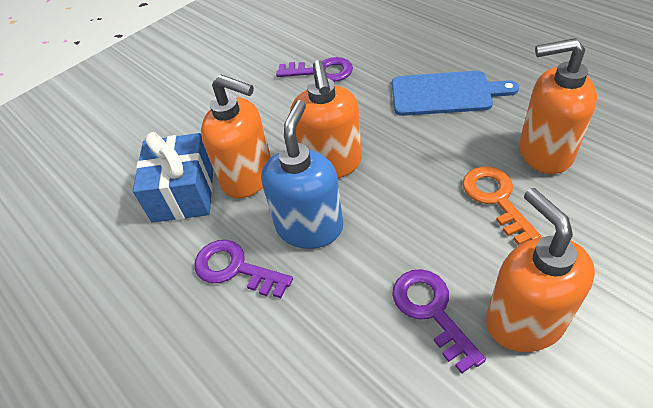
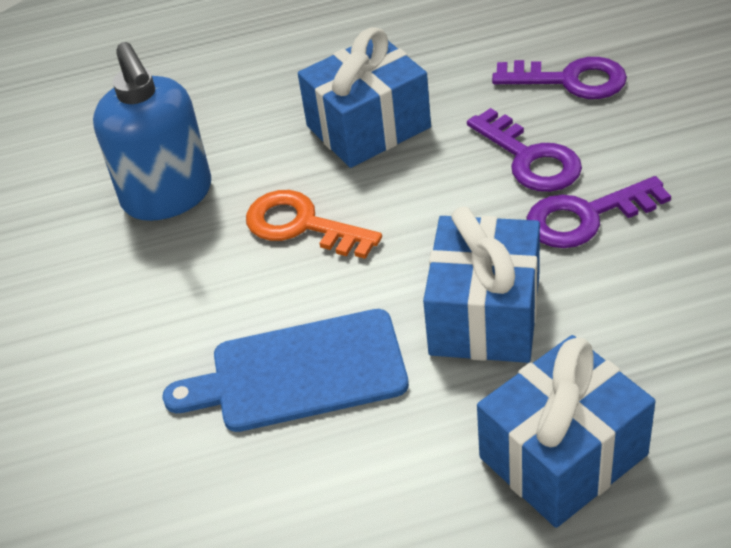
blue gift: 1 -> 3
orange soap dispenser: 4 -> 0

